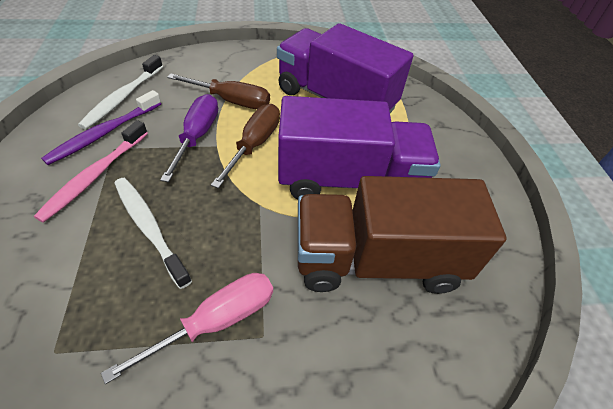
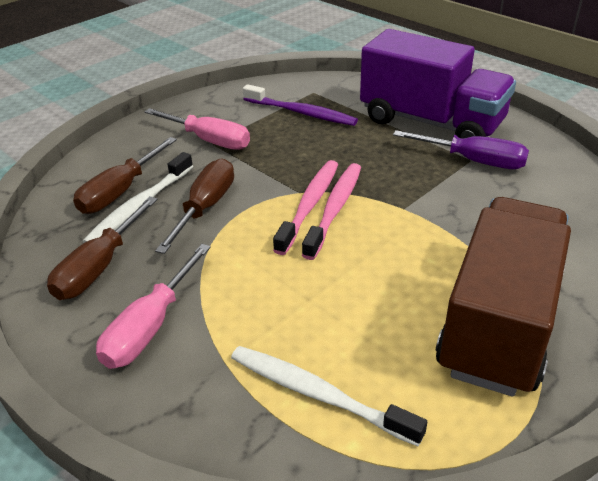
brown screwdriver: 2 -> 3
pink screwdriver: 1 -> 2
pink toothbrush: 1 -> 2
purple truck: 2 -> 1

